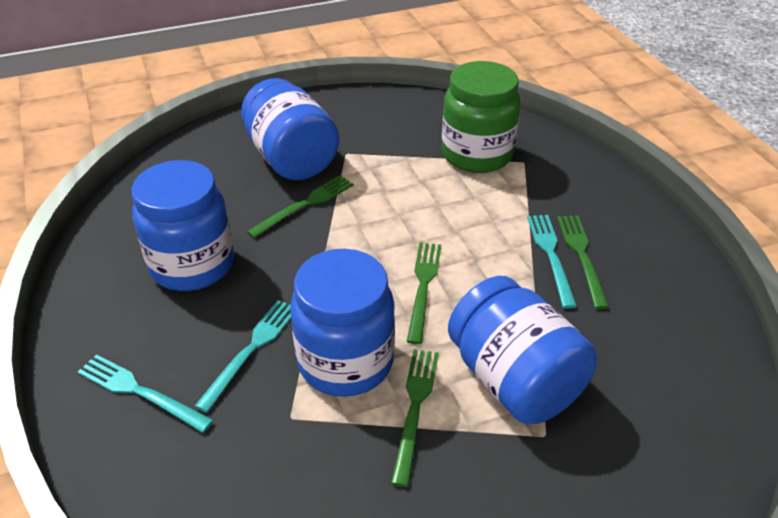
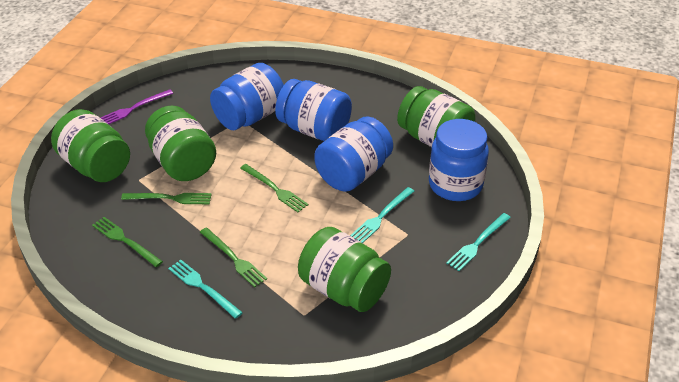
green jar: 1 -> 4
purple fork: 0 -> 1

